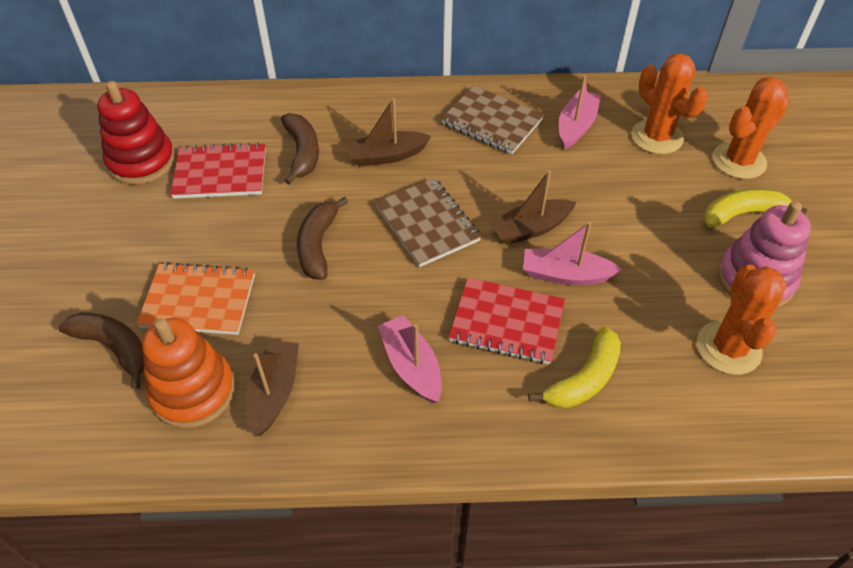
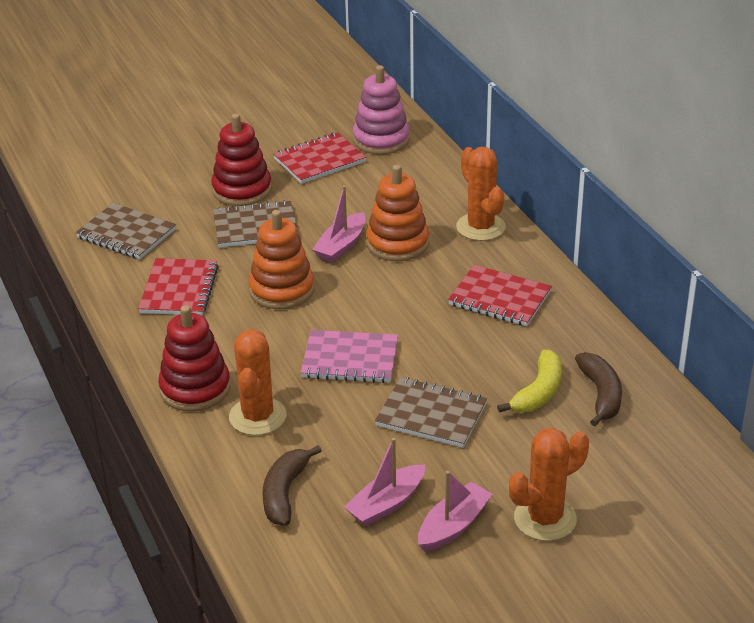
brown banana: 3 -> 2
brown boat: 3 -> 0
brown notebook: 2 -> 3
orange notebook: 1 -> 0
orange stacking toy: 1 -> 2
pink notebook: 0 -> 1
red notebook: 2 -> 3
red stacking toy: 1 -> 2
yellow banana: 2 -> 1

